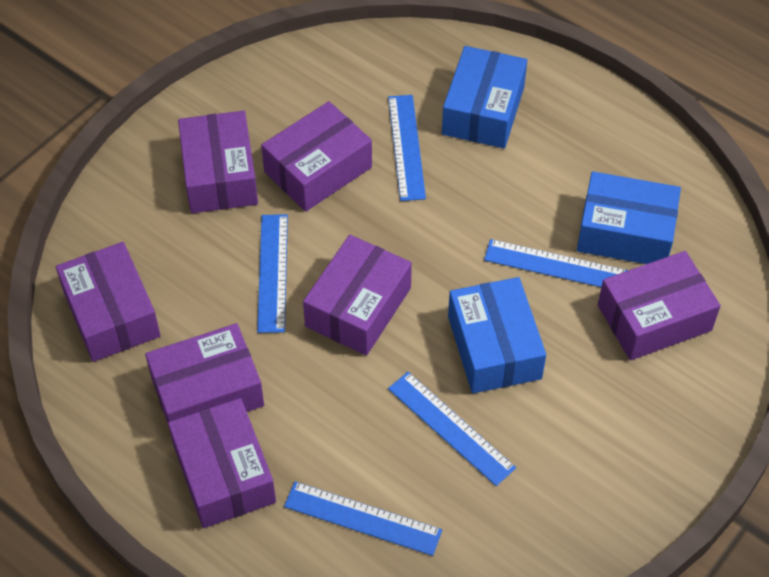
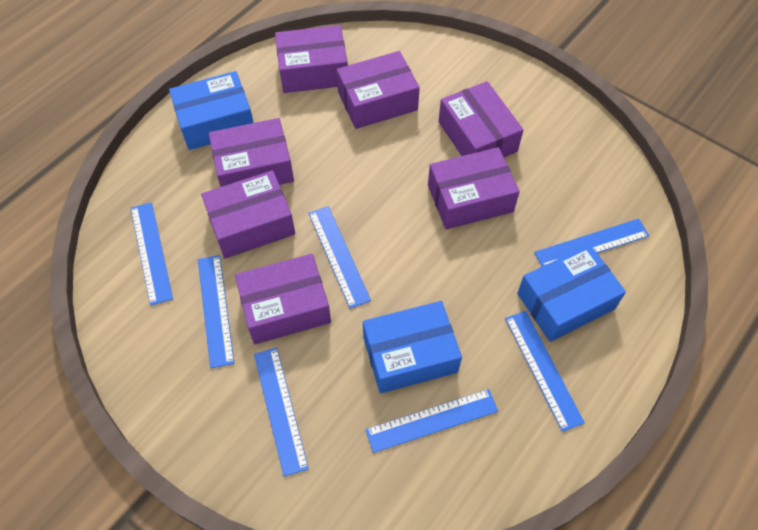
blue ruler: 5 -> 7

